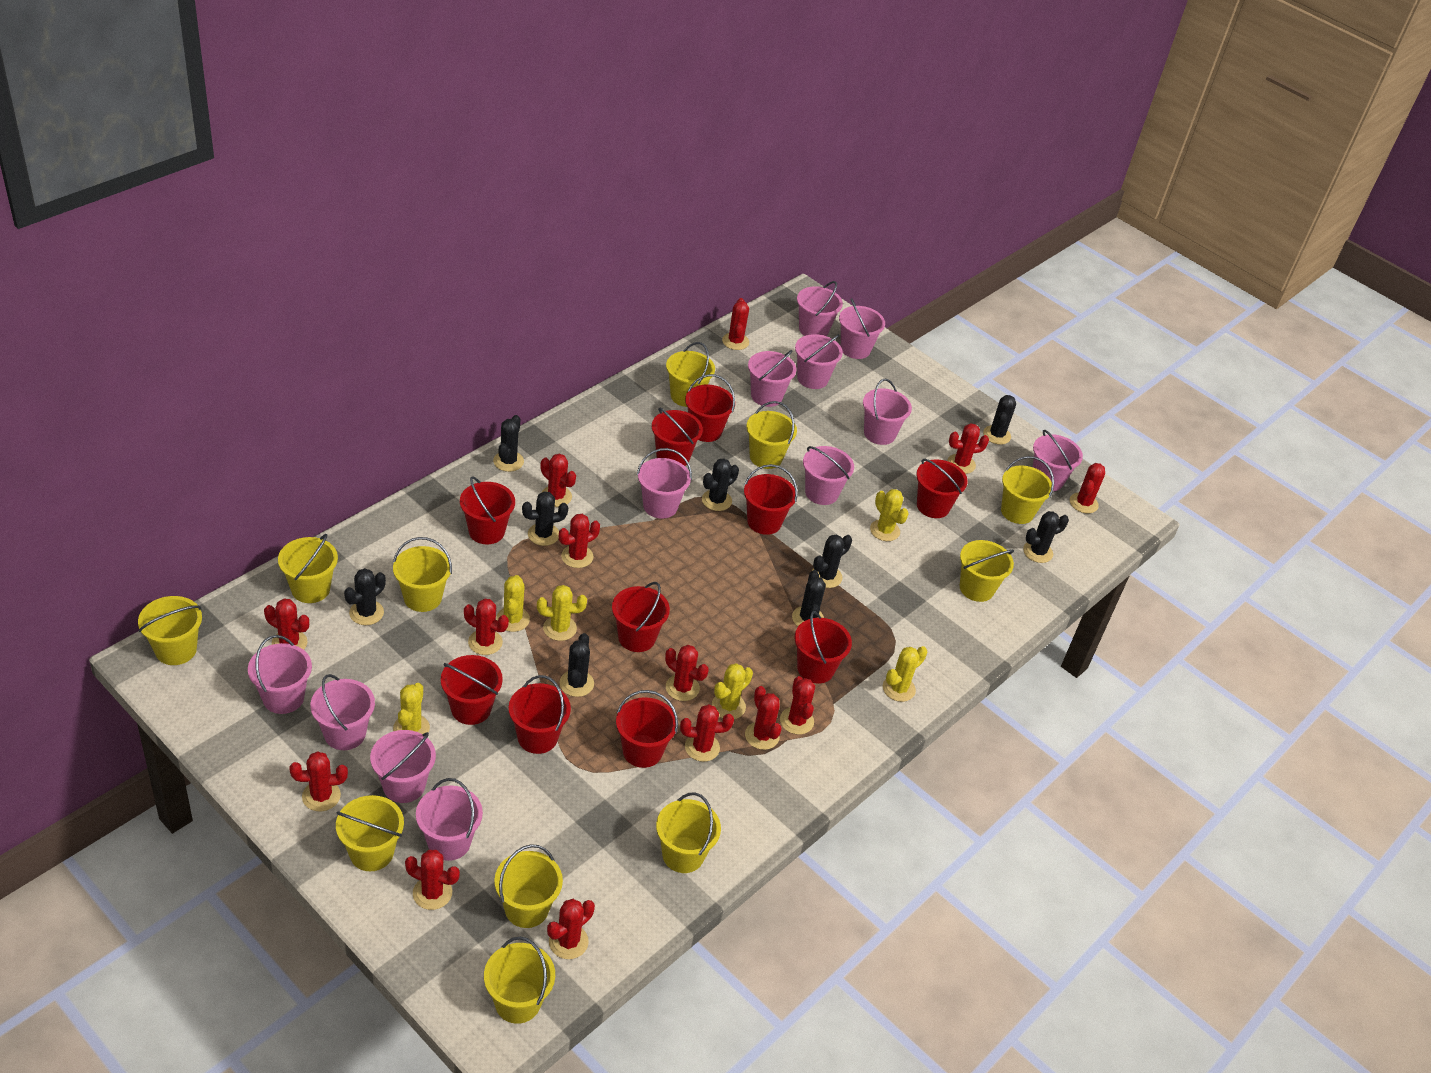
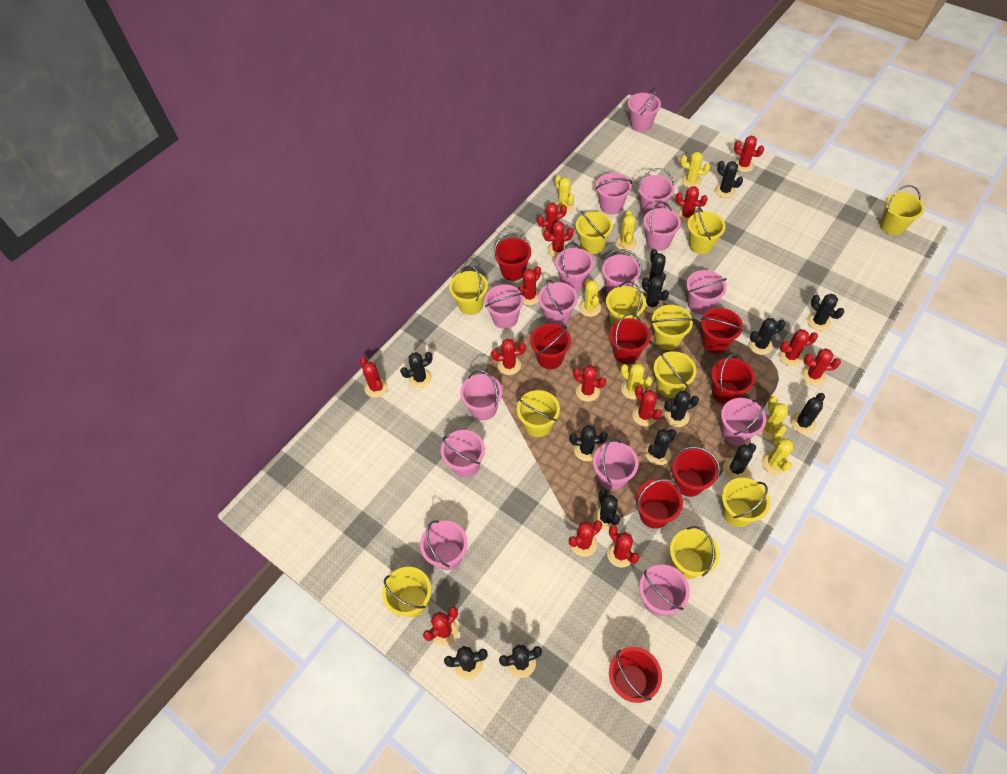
black cactus: 9 -> 14
pink bucket: 12 -> 15
red bucket: 10 -> 8
yellow cactus: 6 -> 7

